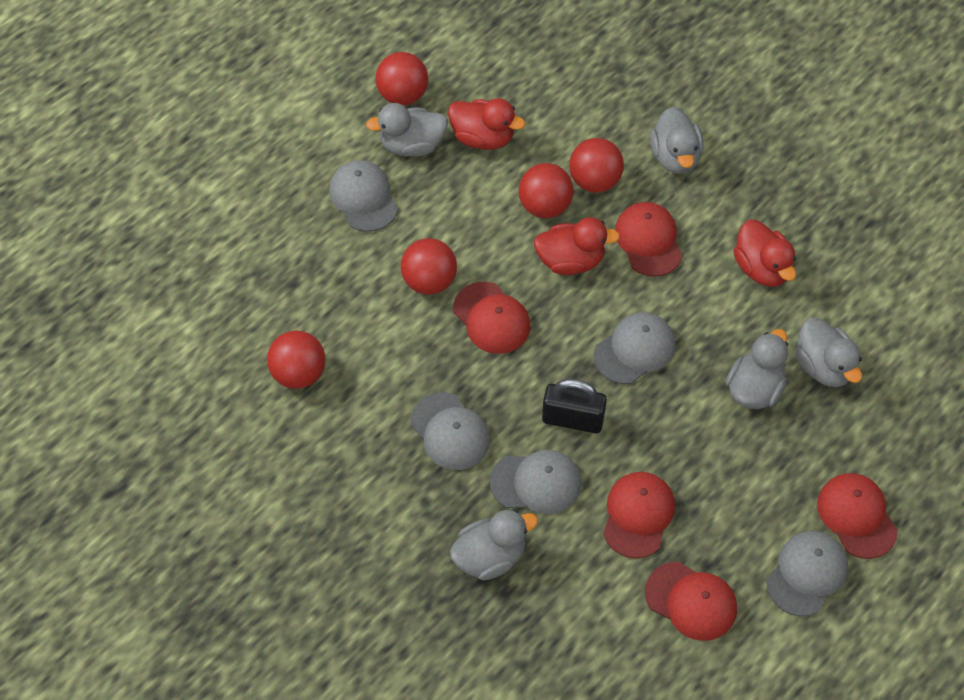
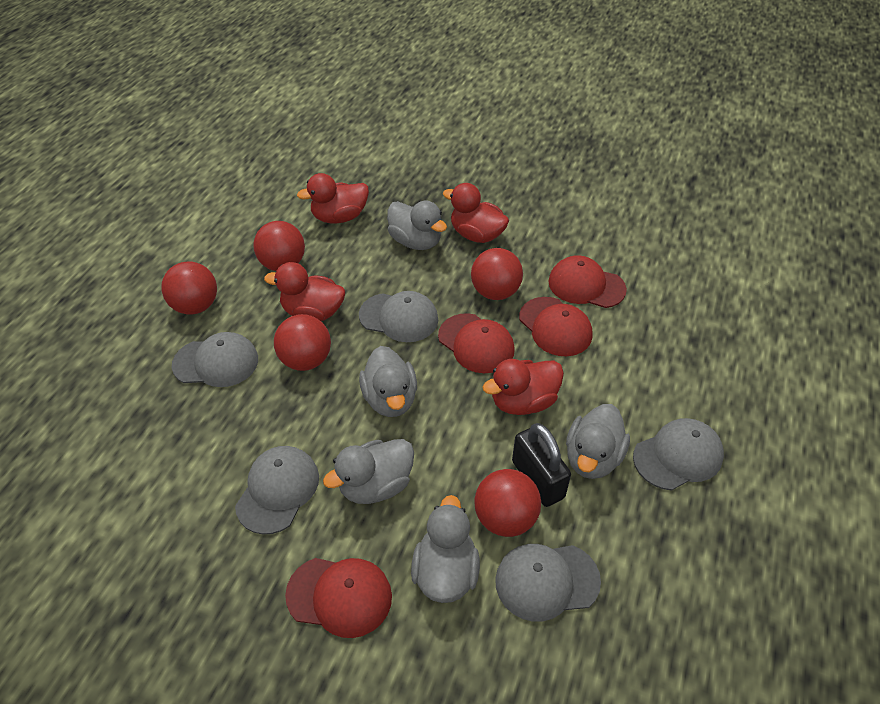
red cap: 5 -> 4
red duck: 3 -> 4

